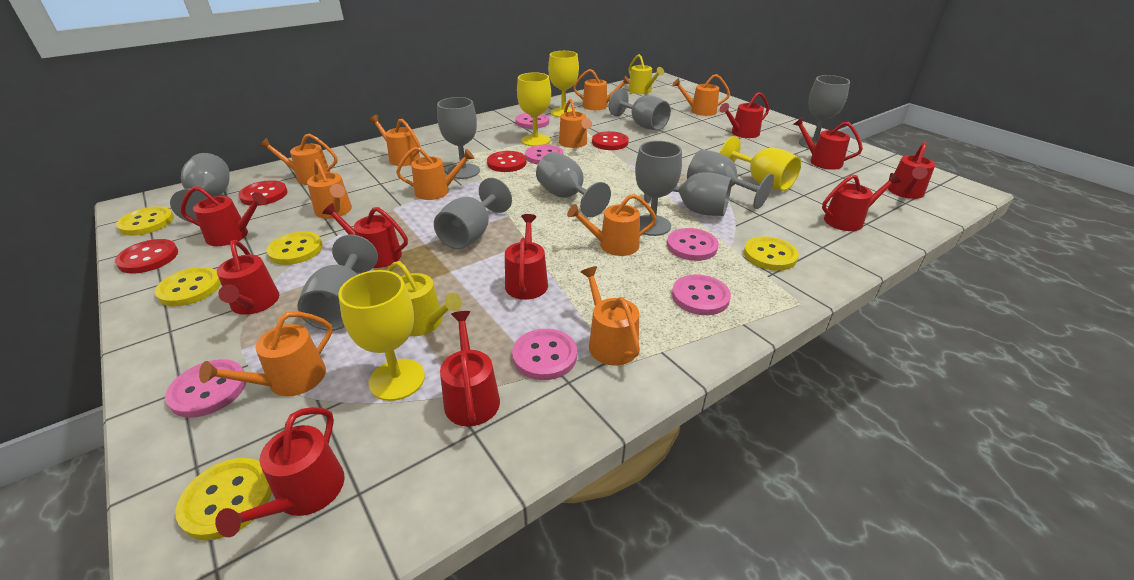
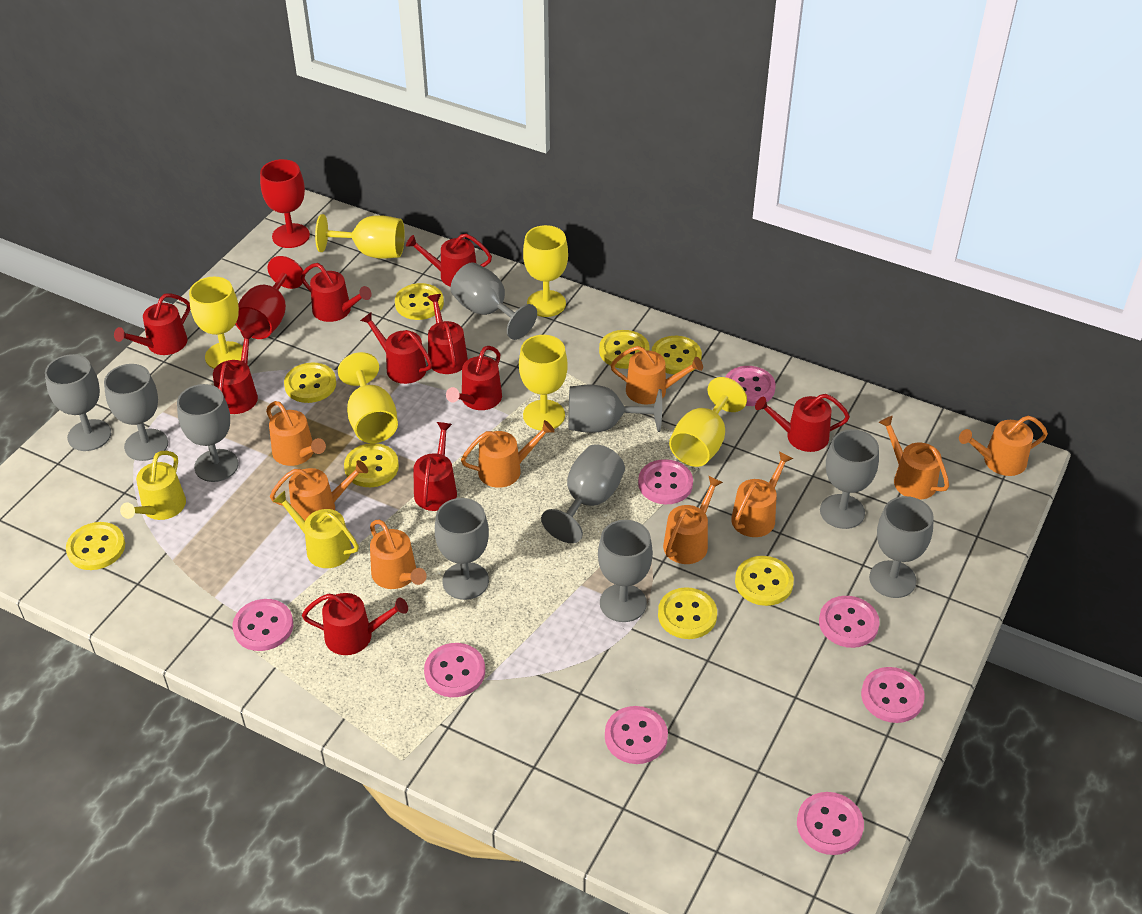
orange watering can: 10 -> 9
pink button: 6 -> 8
red button: 4 -> 0
red goblet: 0 -> 2
yellow button: 5 -> 8
yellow goblet: 4 -> 6

